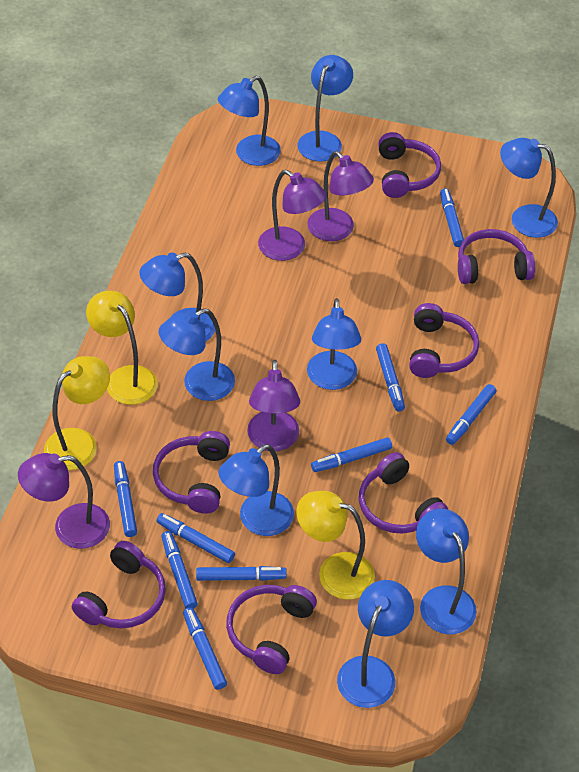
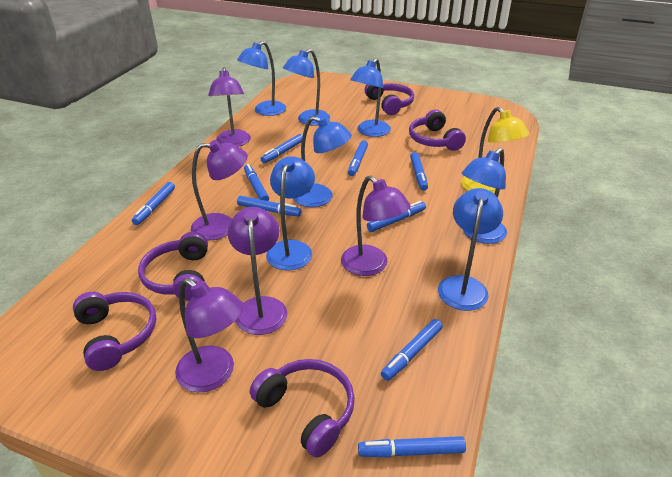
blue lamp: 9 -> 7
purple headphones: 7 -> 5
purple lamp: 4 -> 5
yellow lamp: 3 -> 1

